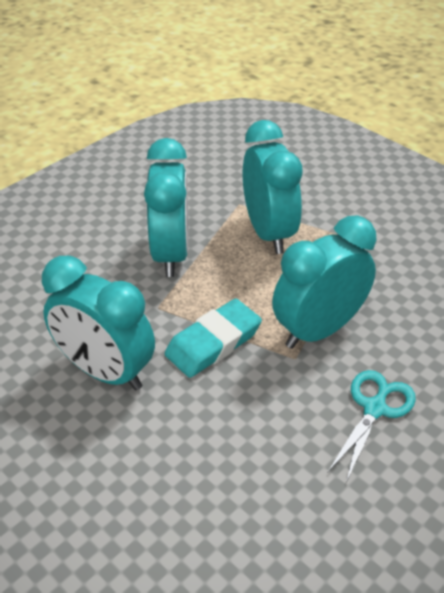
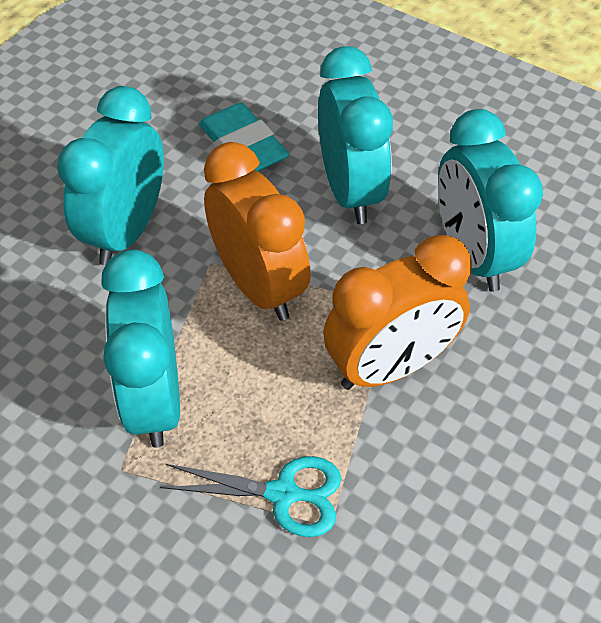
orange clock: 0 -> 2

